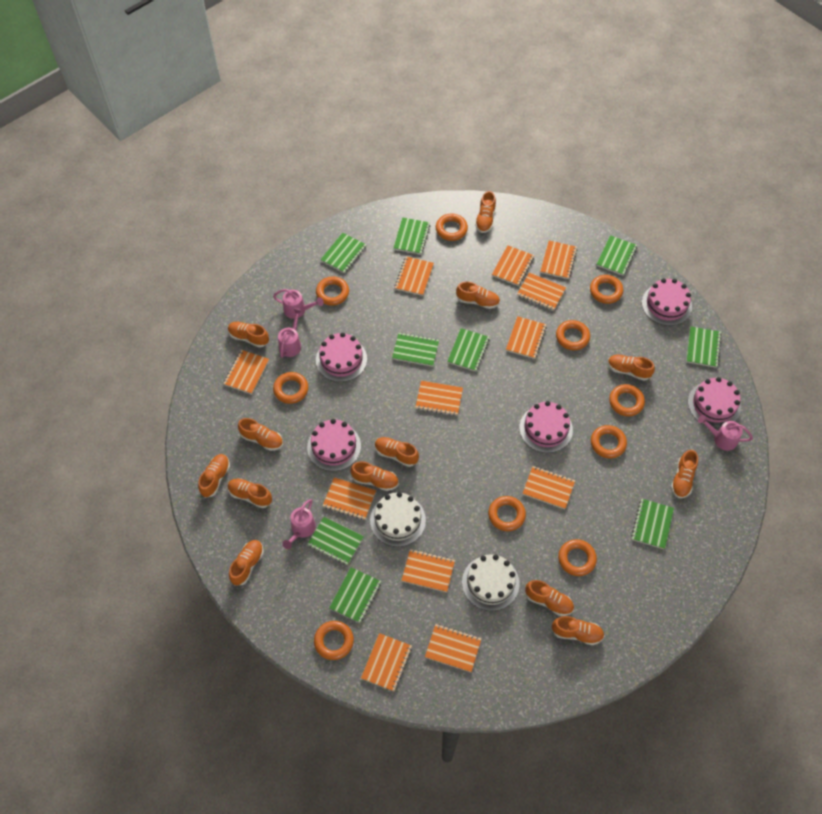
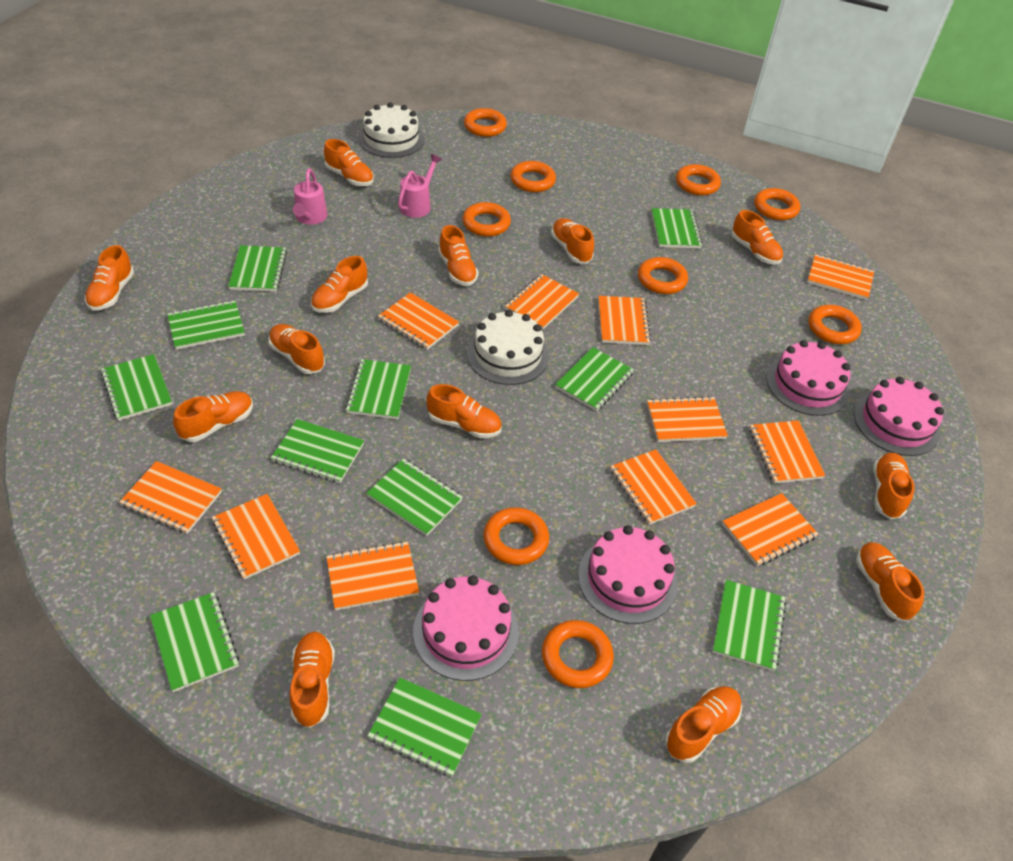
green notebook: 9 -> 11
orange notebook: 12 -> 11
orange ring: 10 -> 9
pink cake: 5 -> 4
pink watering can: 4 -> 2

